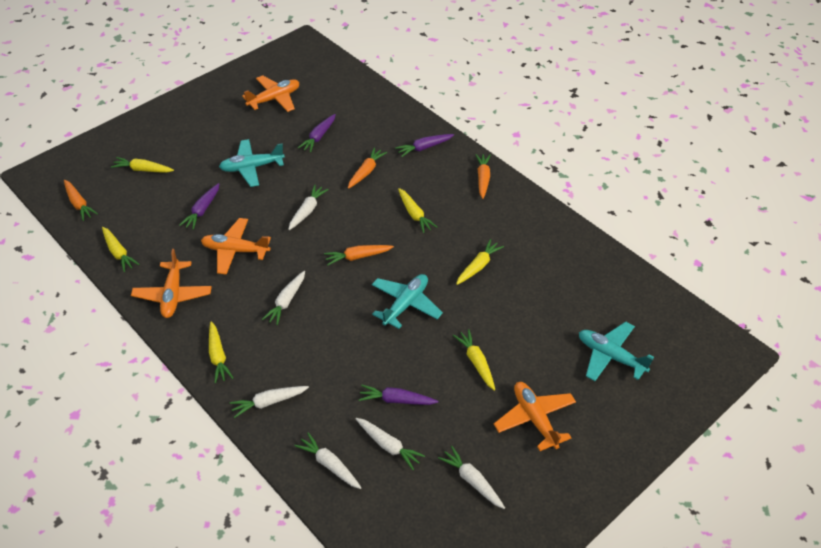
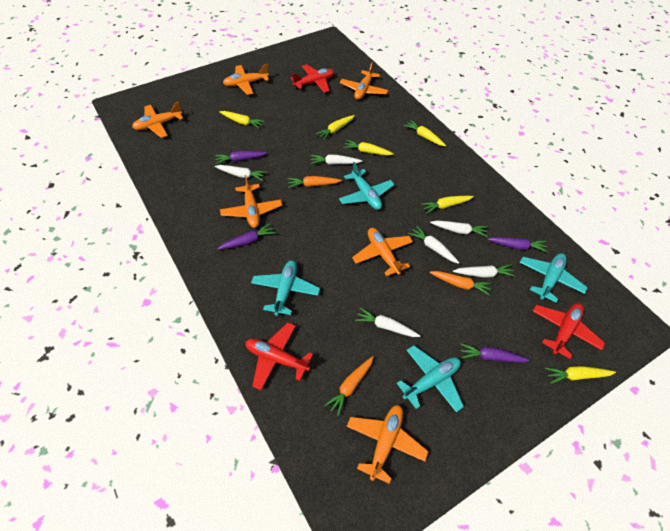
orange carrot: 4 -> 3
orange plane: 4 -> 6
red plane: 0 -> 3
turquoise plane: 3 -> 4

